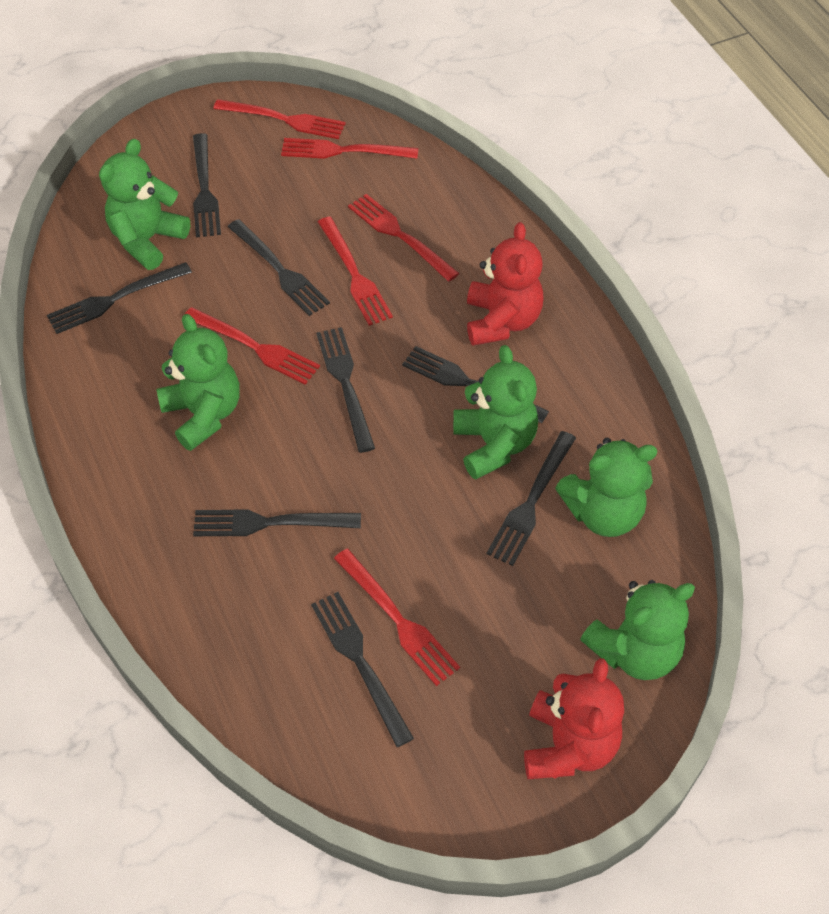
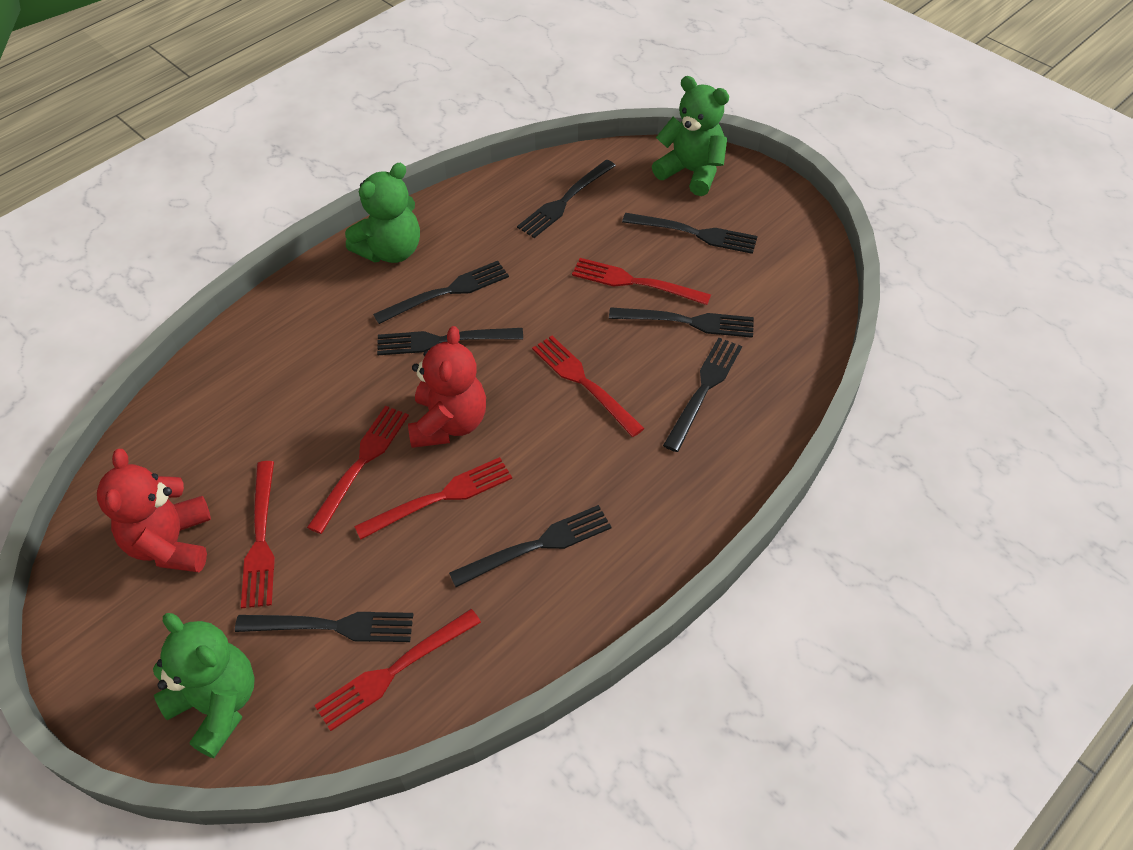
green teddy bear: 5 -> 3

